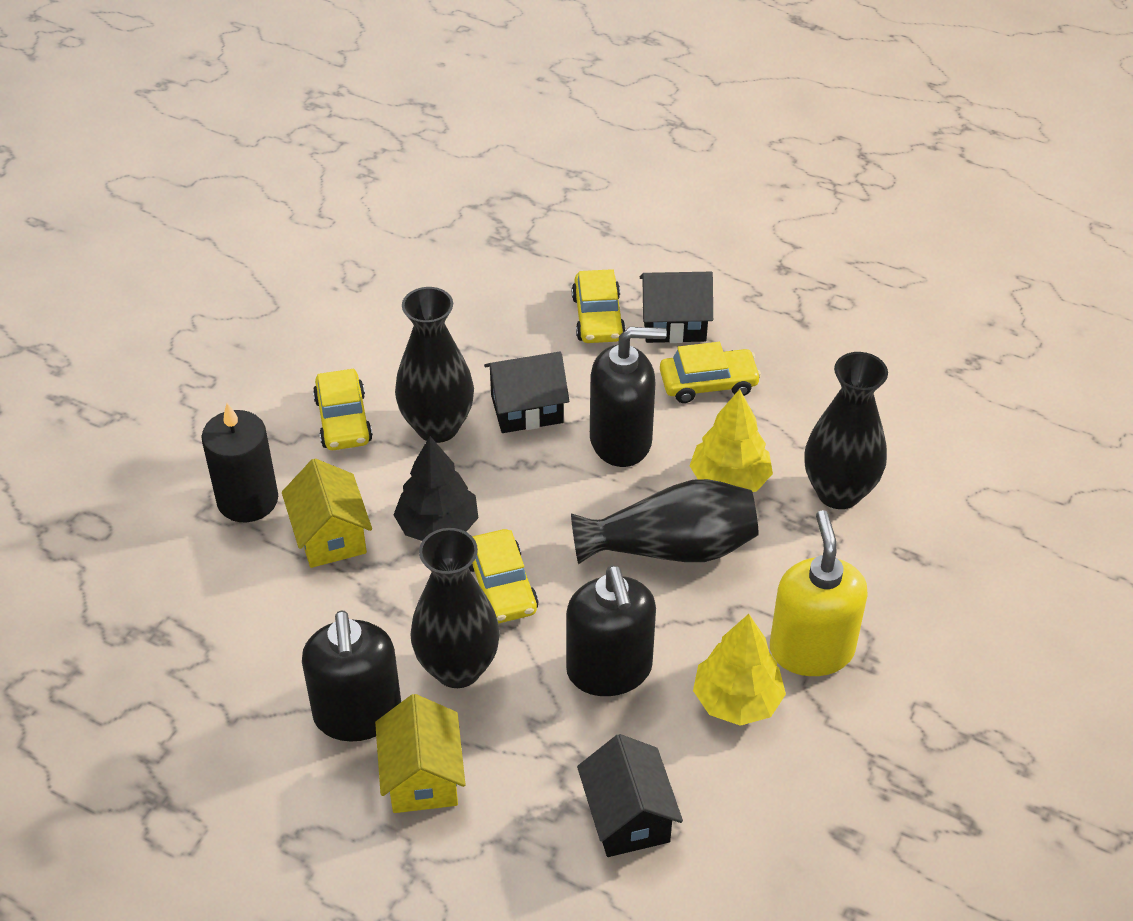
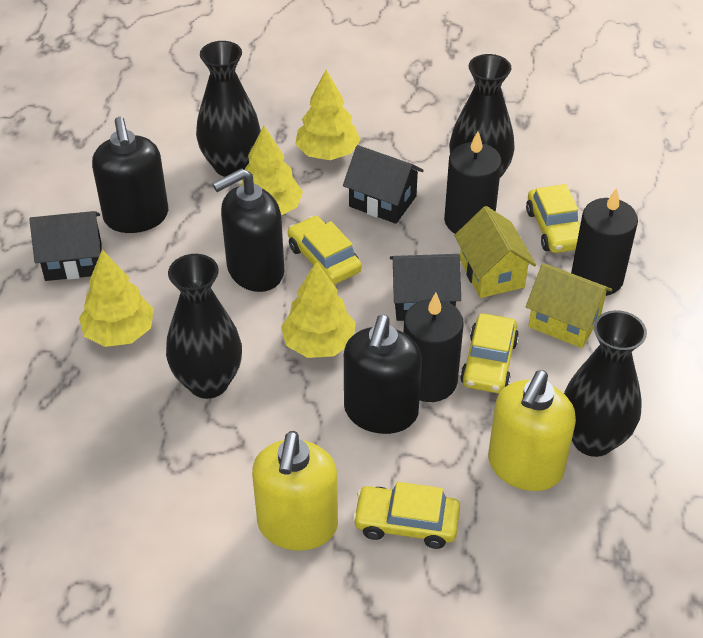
black candle: 1 -> 3
black tree: 1 -> 0
yellow soap dispenser: 1 -> 2
yellow tree: 2 -> 4

